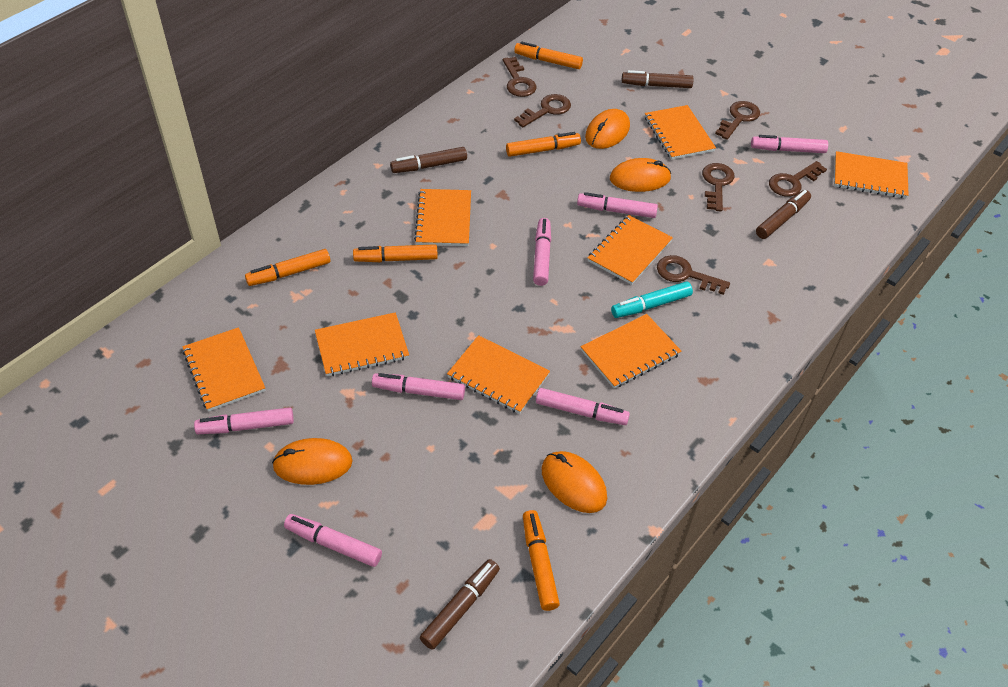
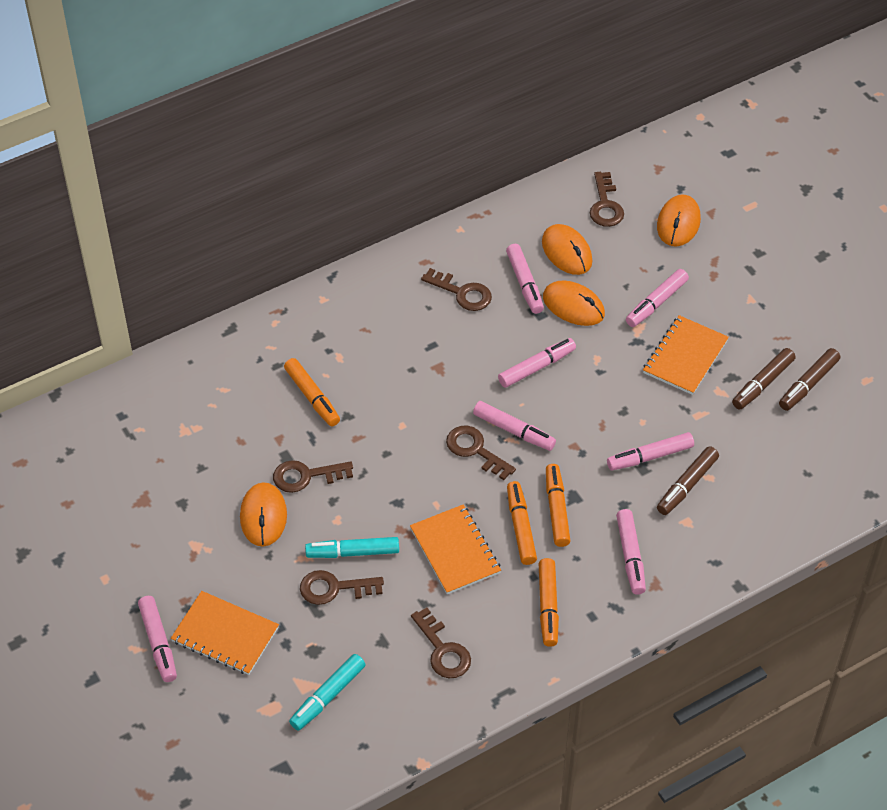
brown marker: 4 -> 3
orange marker: 5 -> 4
orange notebook: 8 -> 3
turquoise marker: 1 -> 2

